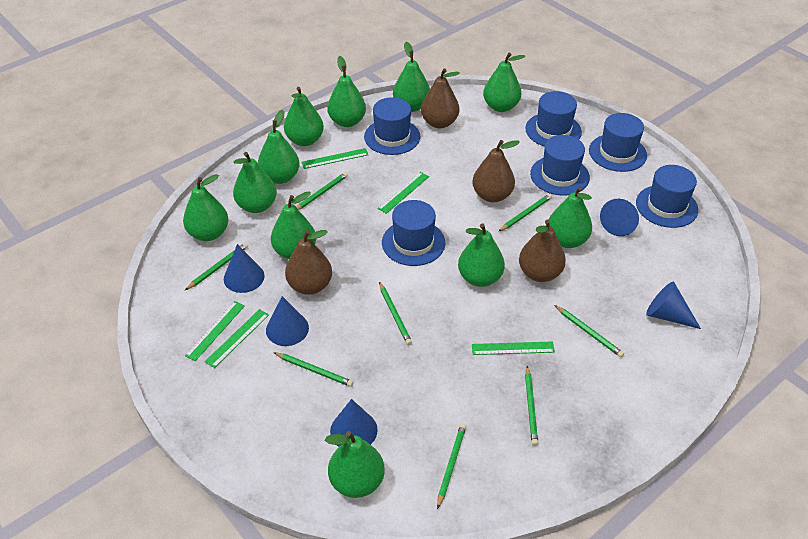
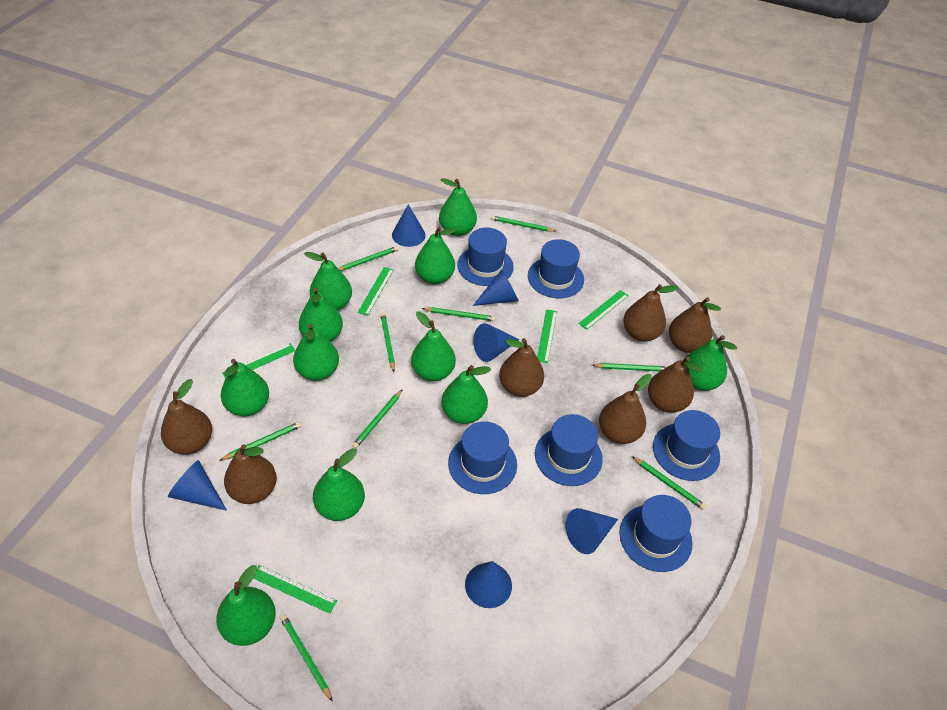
blue cone: 5 -> 6
brown pear: 4 -> 7
green pencil: 8 -> 9

